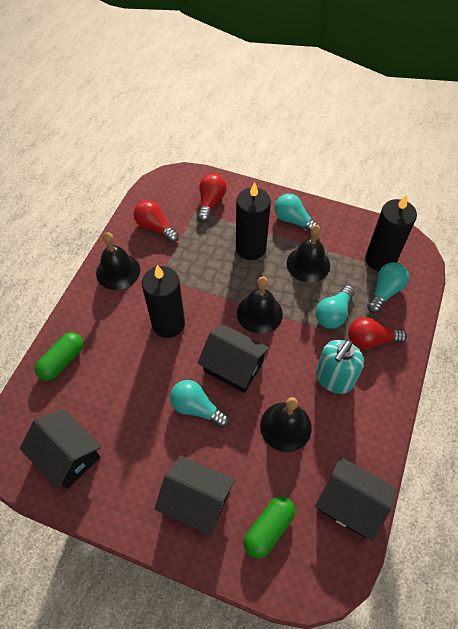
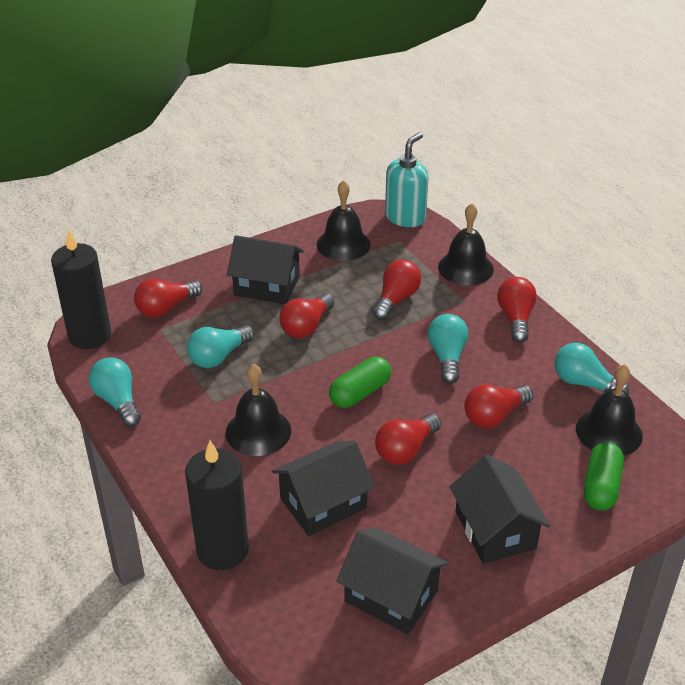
black candle: 3 -> 2
red light bulb: 3 -> 6

